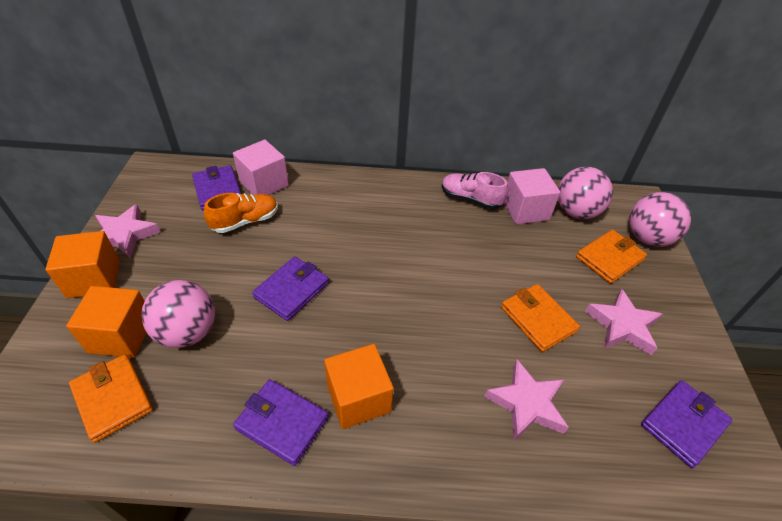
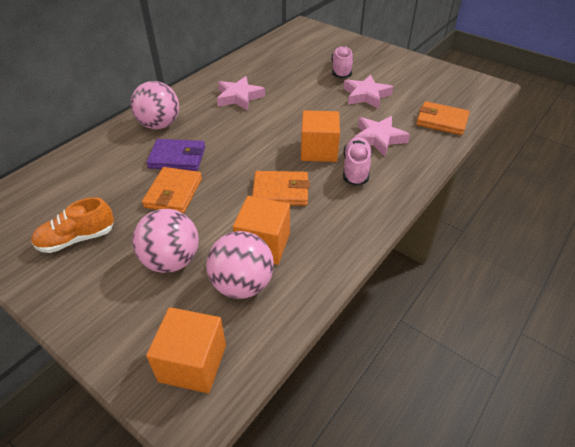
pink cube: 2 -> 0
pink shoe: 1 -> 2
purple wallet: 4 -> 1

